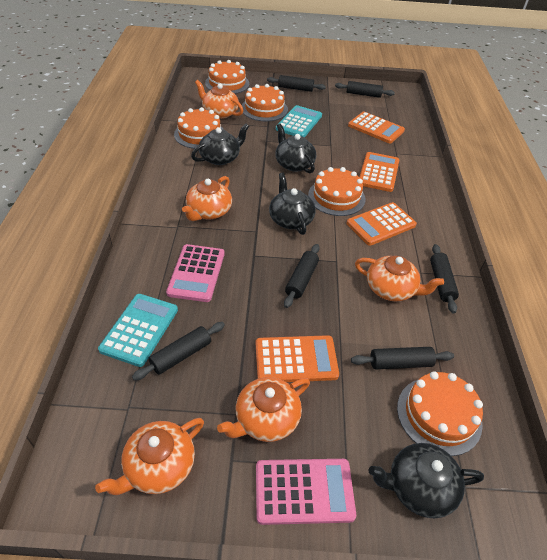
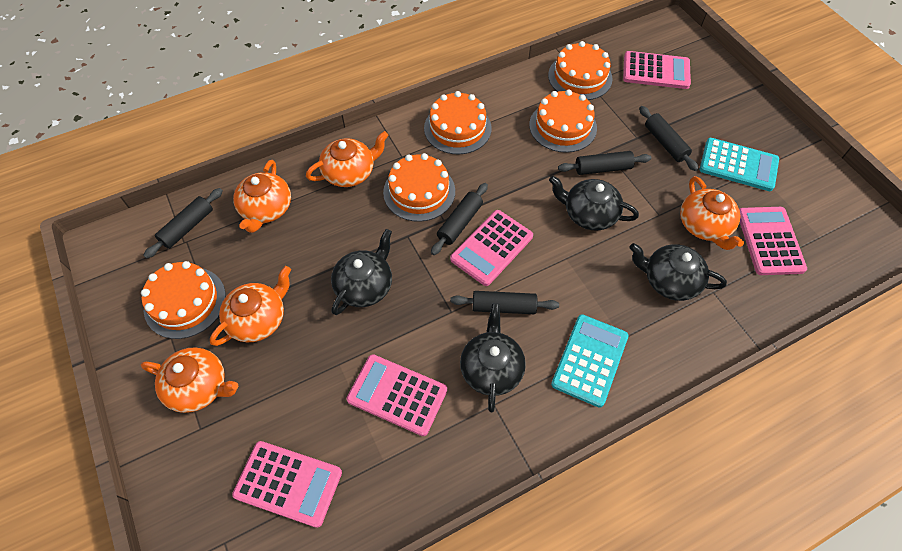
black rolling pin: 6 -> 5
orange calculator: 4 -> 0
pink calculator: 2 -> 5

